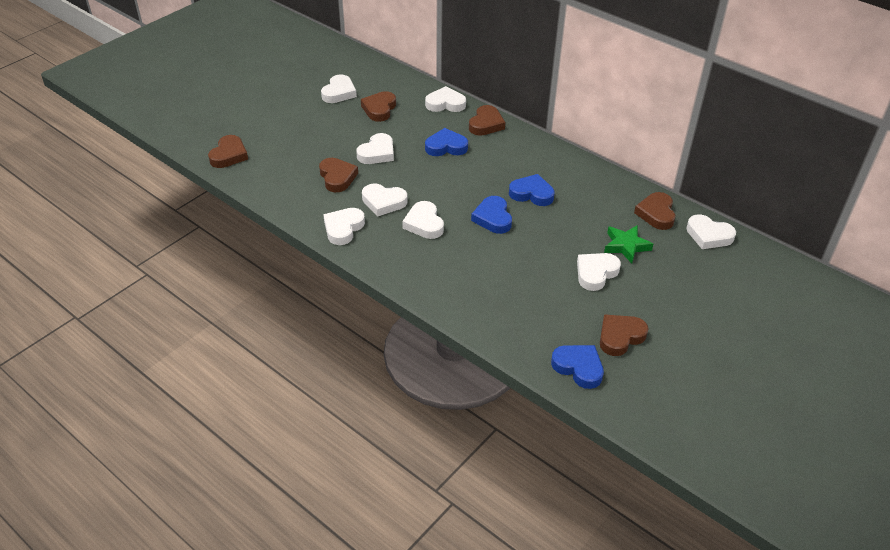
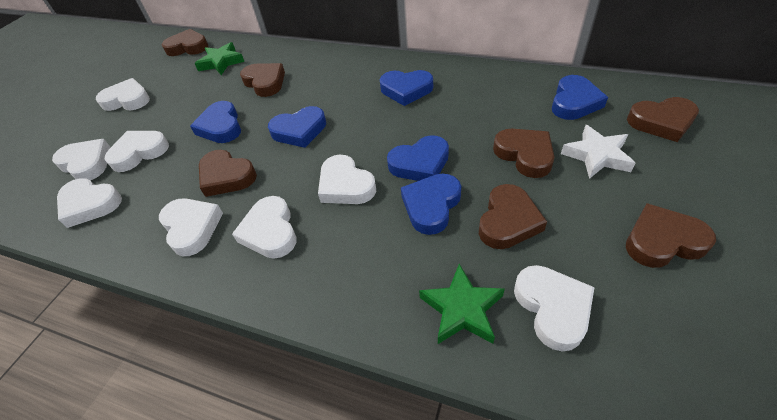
blue heart: 4 -> 6
brown heart: 6 -> 7
green star: 1 -> 2
white star: 0 -> 1

